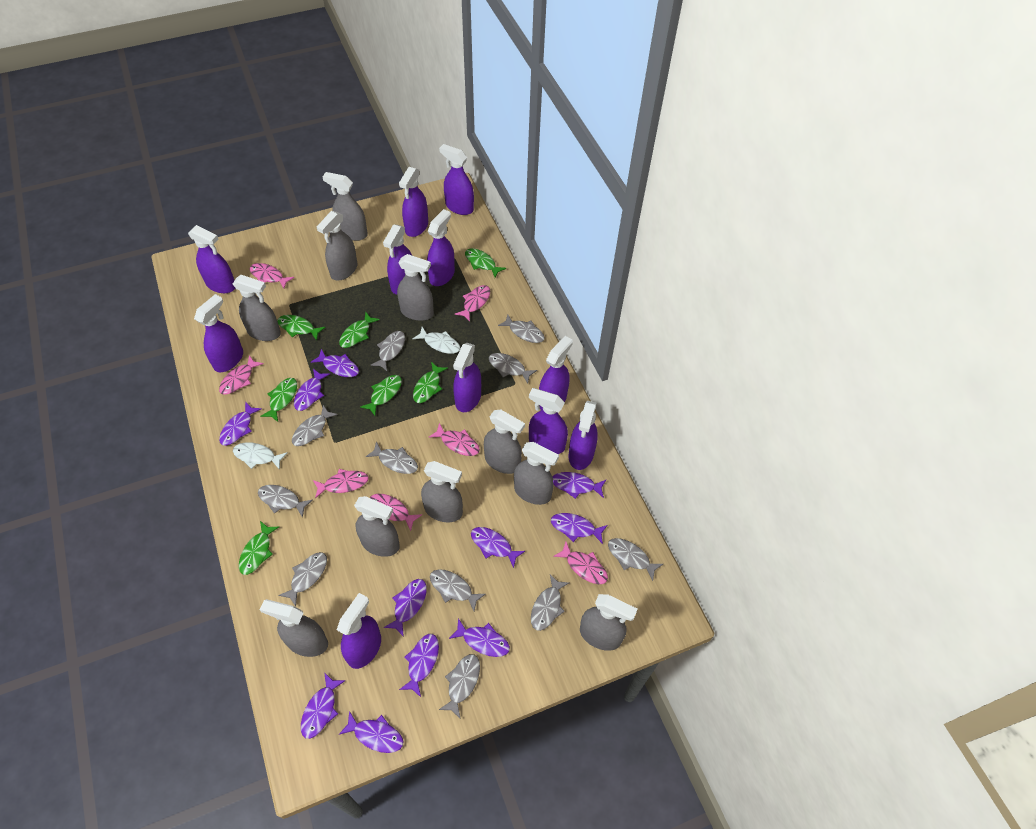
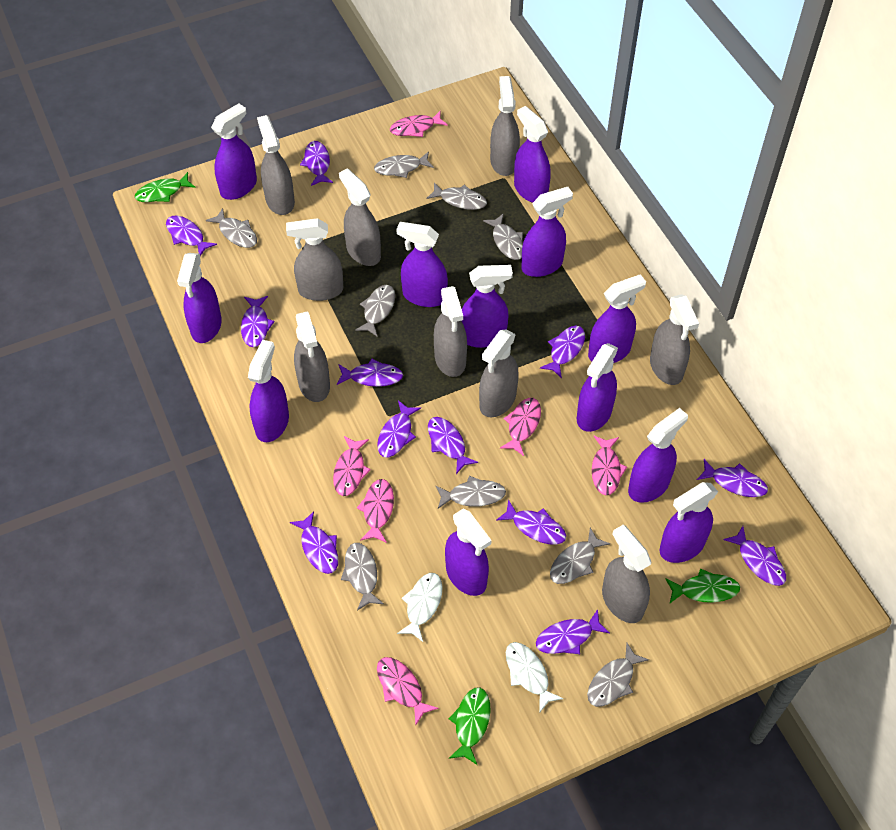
green fish: 7 -> 3
grey fish: 11 -> 9
grey spray bottle: 10 -> 9
pink fish: 7 -> 6
purple fish: 11 -> 12
purple spray bottle: 11 -> 12

